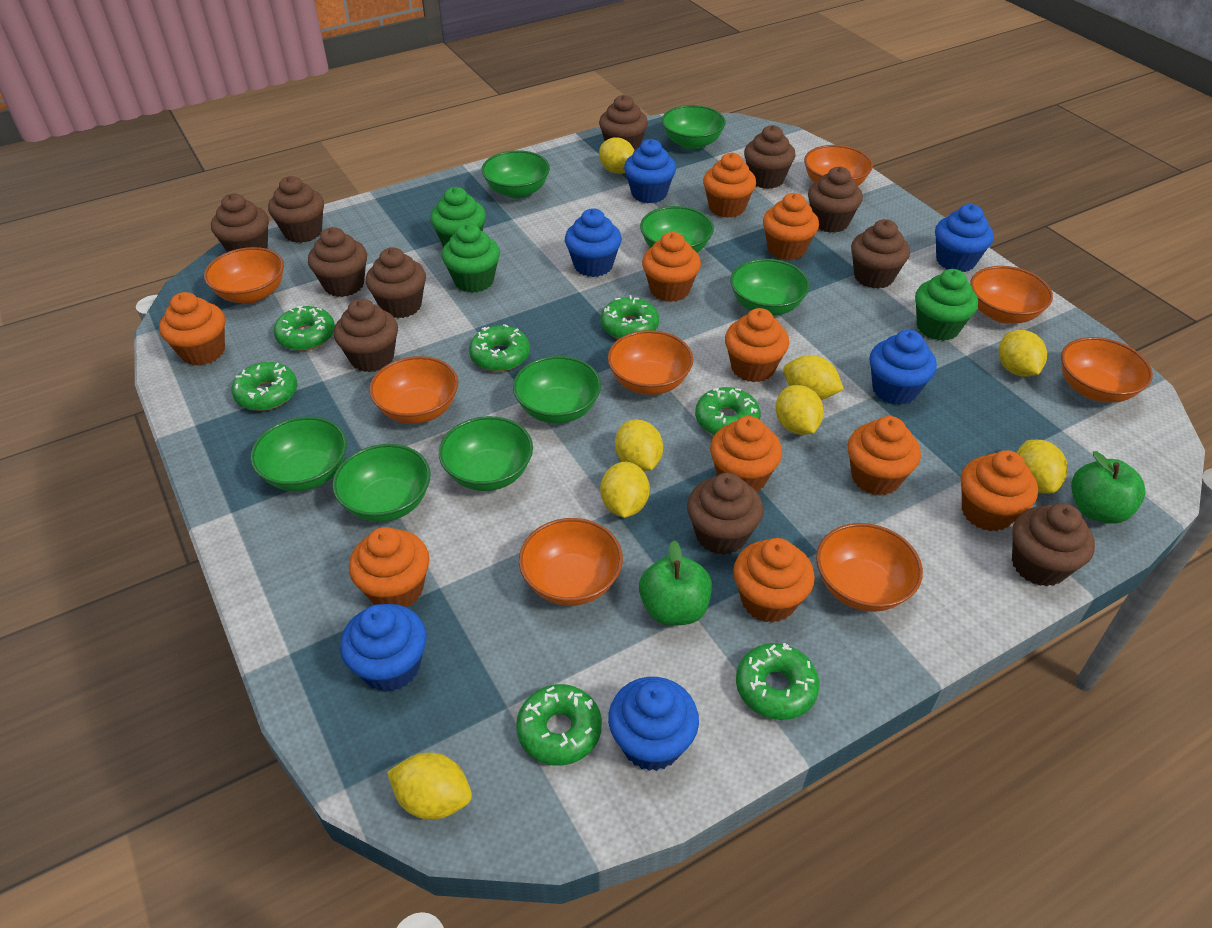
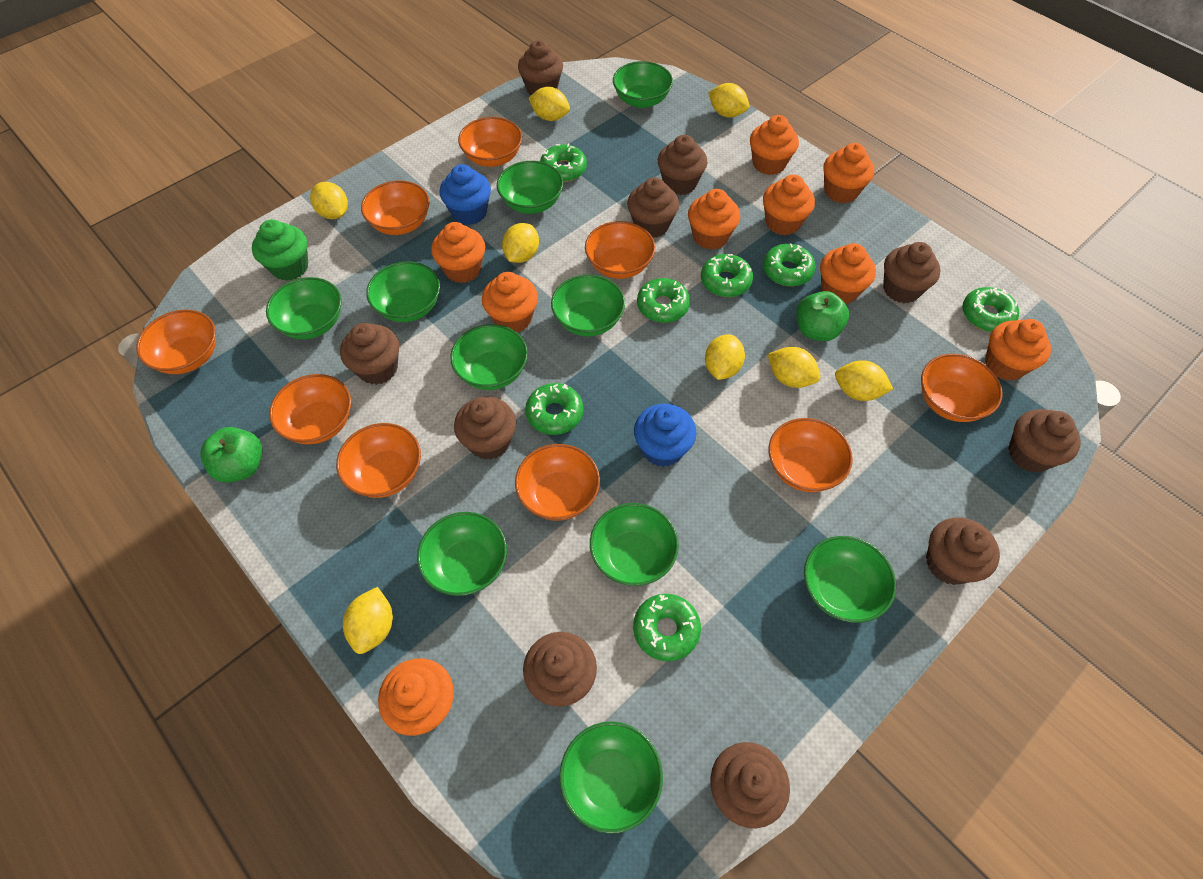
blue cupcake: 6 -> 2
brown cupcake: 11 -> 10
green bowl: 8 -> 10
green cupcake: 3 -> 1
orange bowl: 8 -> 9
orange cupcake: 10 -> 9

